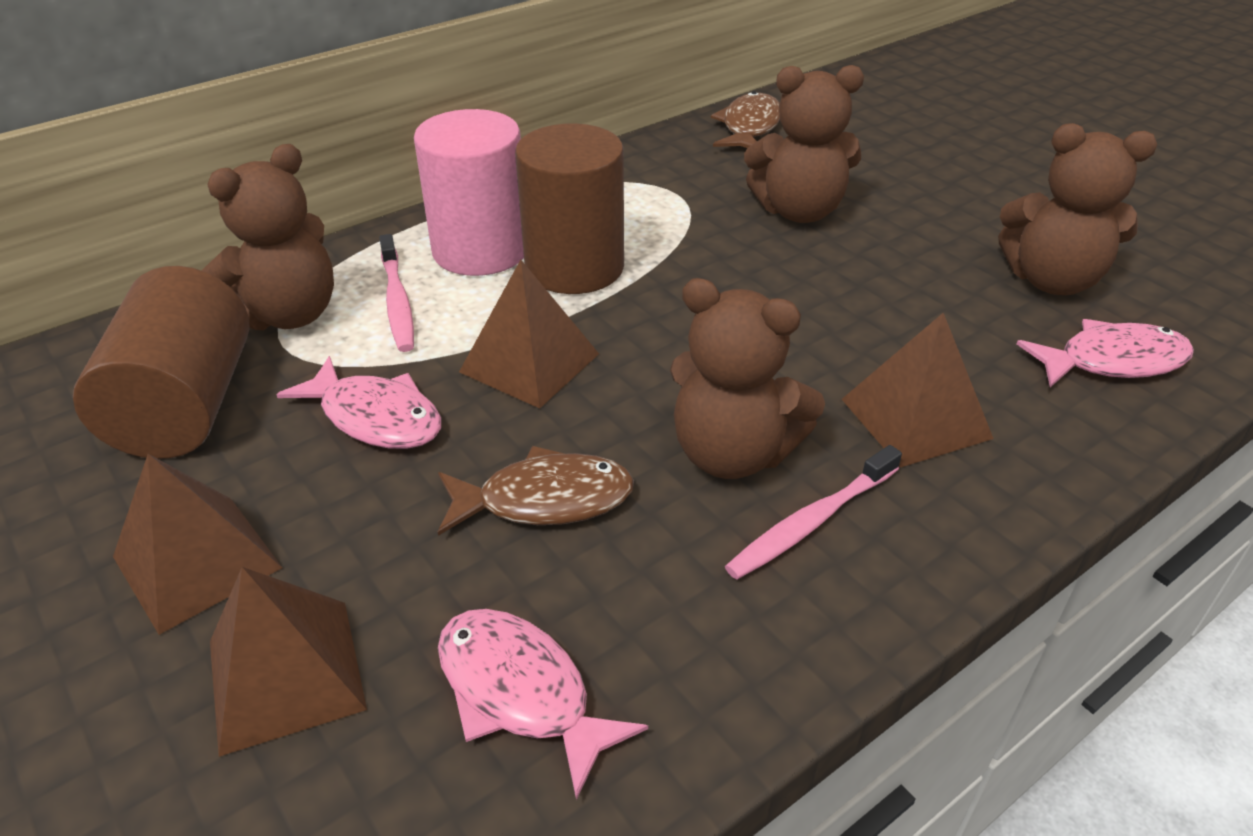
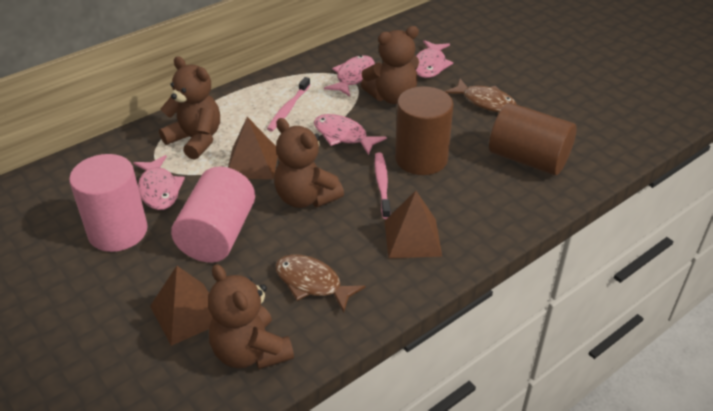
brown pyramid: 4 -> 3
pink cylinder: 1 -> 2
pink fish: 3 -> 4

